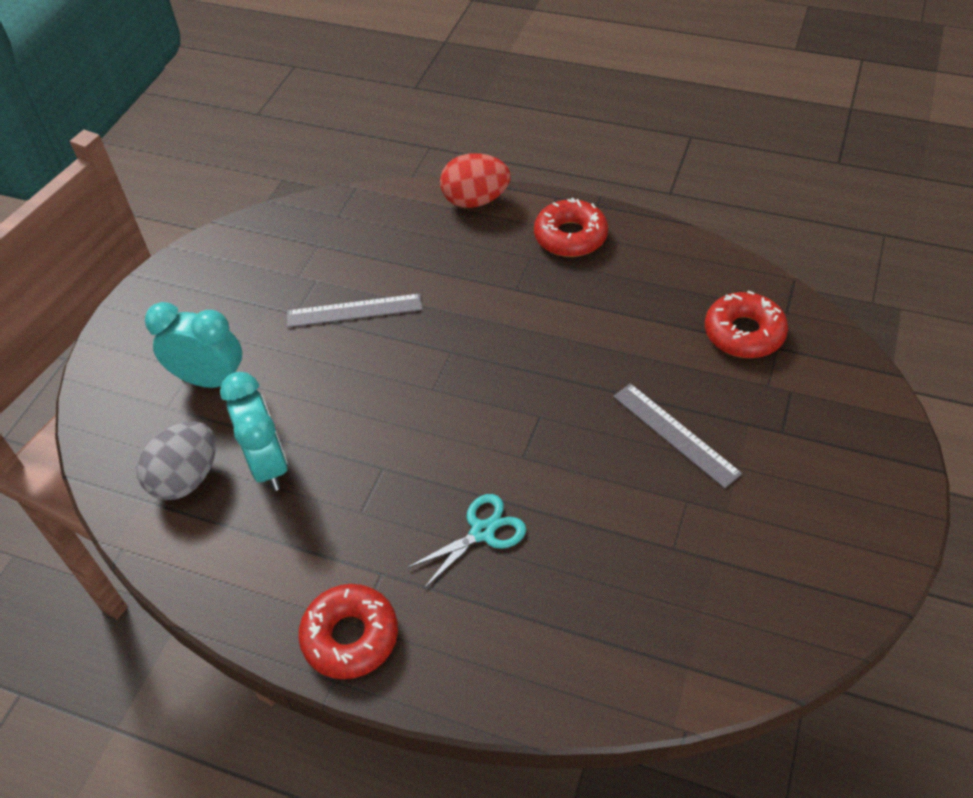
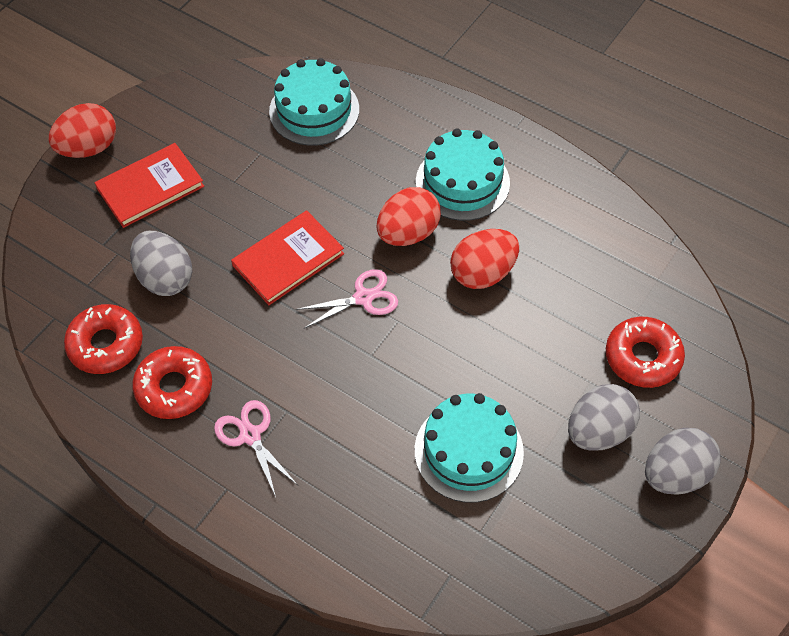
grey egg: 1 -> 3
grey ruler: 2 -> 0
pink scissors: 0 -> 2
red book: 0 -> 2
red egg: 1 -> 3
turquoise cake: 0 -> 3
turquoise clock: 2 -> 0
turquoise scissors: 1 -> 0

